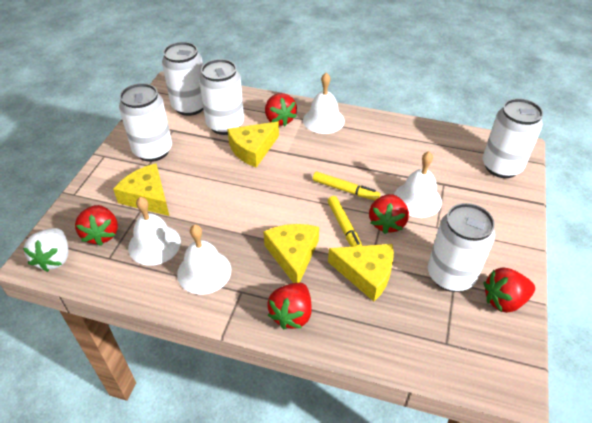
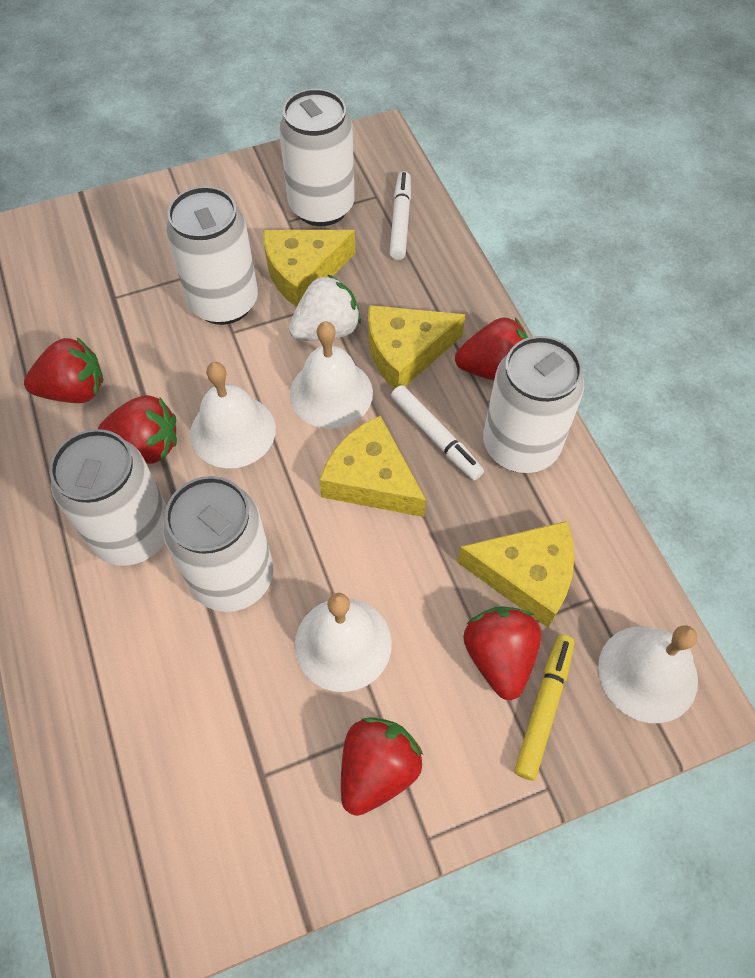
white marker: 0 -> 2
yellow marker: 2 -> 1

